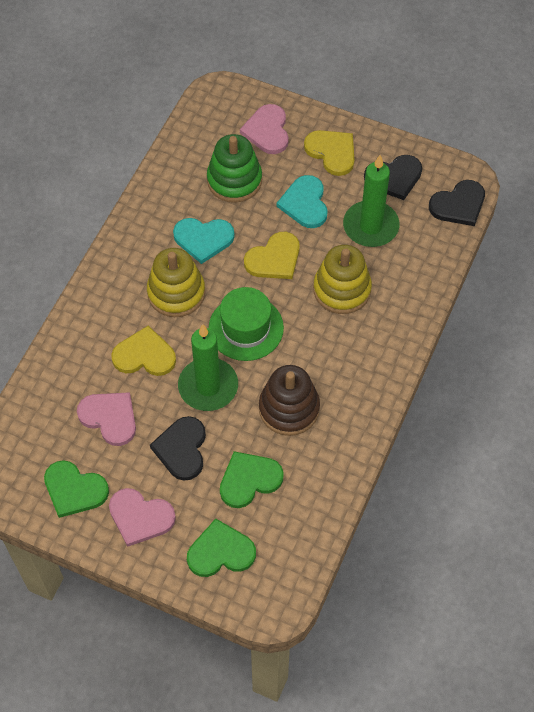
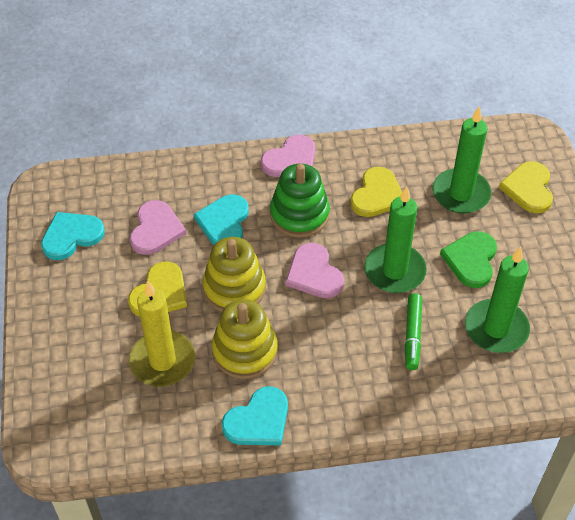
black heart: 3 -> 0
brown stacking toy: 1 -> 0
green candle: 2 -> 3
green hat: 1 -> 0
green heart: 3 -> 1
green marker: 0 -> 1
turquoise heart: 2 -> 3
yellow candle: 0 -> 1

